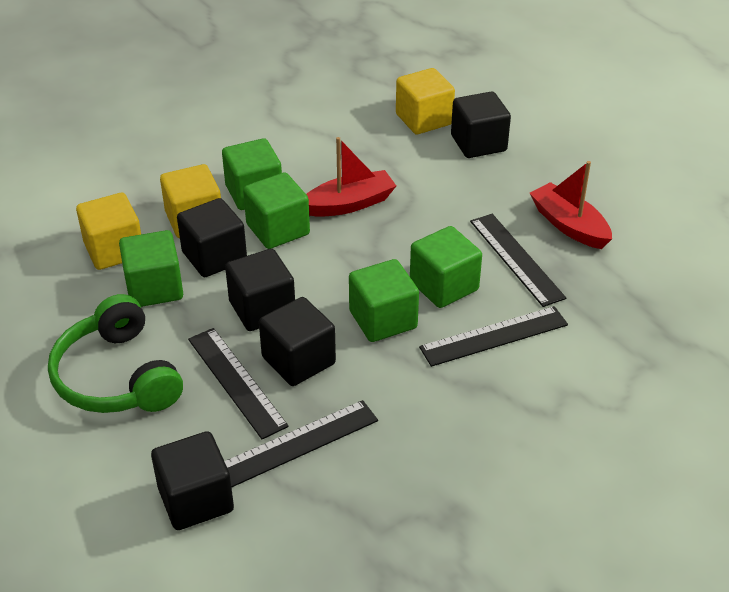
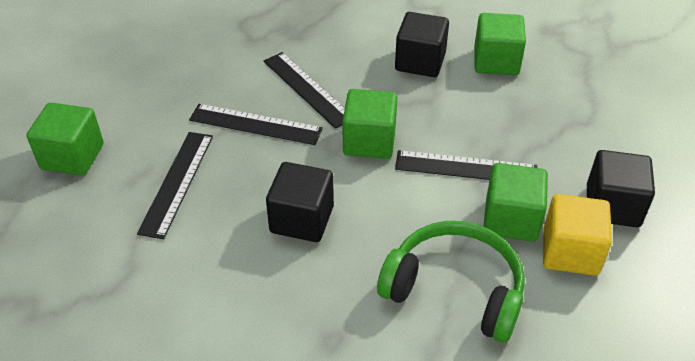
black cube: 5 -> 3
green cube: 5 -> 4
red boat: 2 -> 0
yellow cube: 3 -> 1

